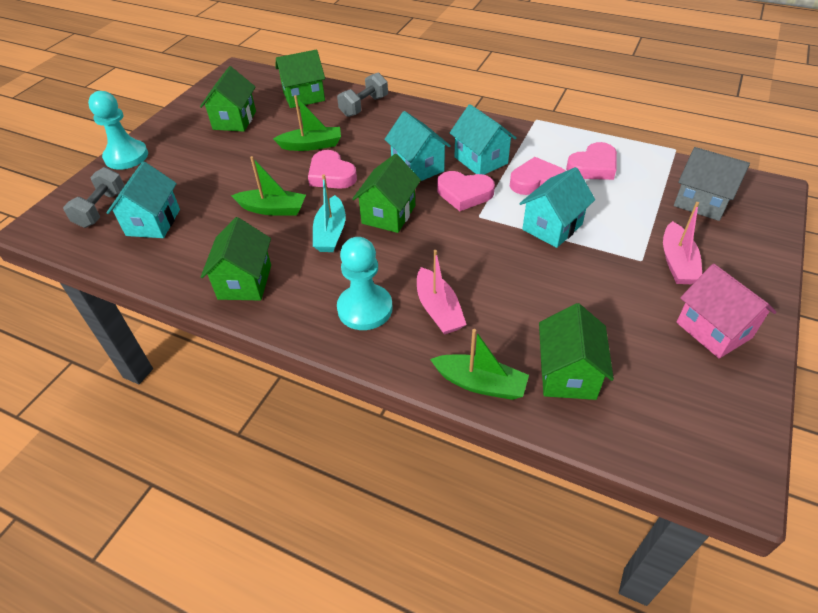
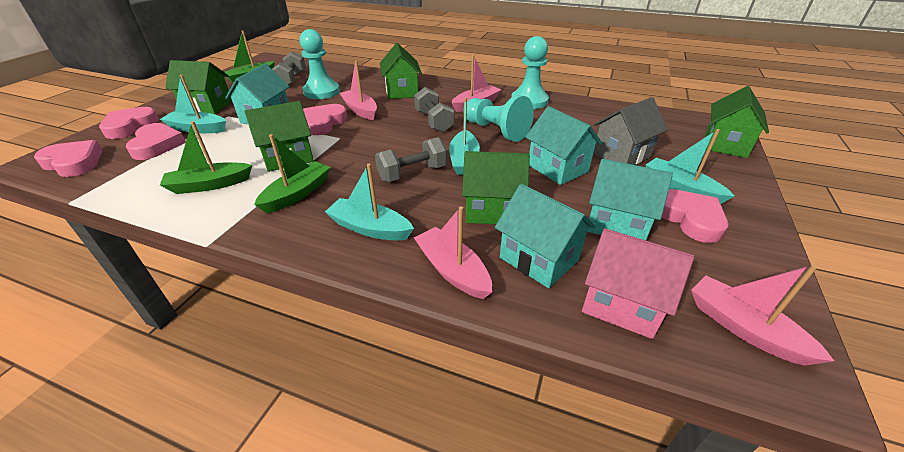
grey dumbbell: 2 -> 3
pink boat: 2 -> 4
pink heart: 4 -> 5
turquoise boat: 1 -> 4
turquoise pawn: 2 -> 3

